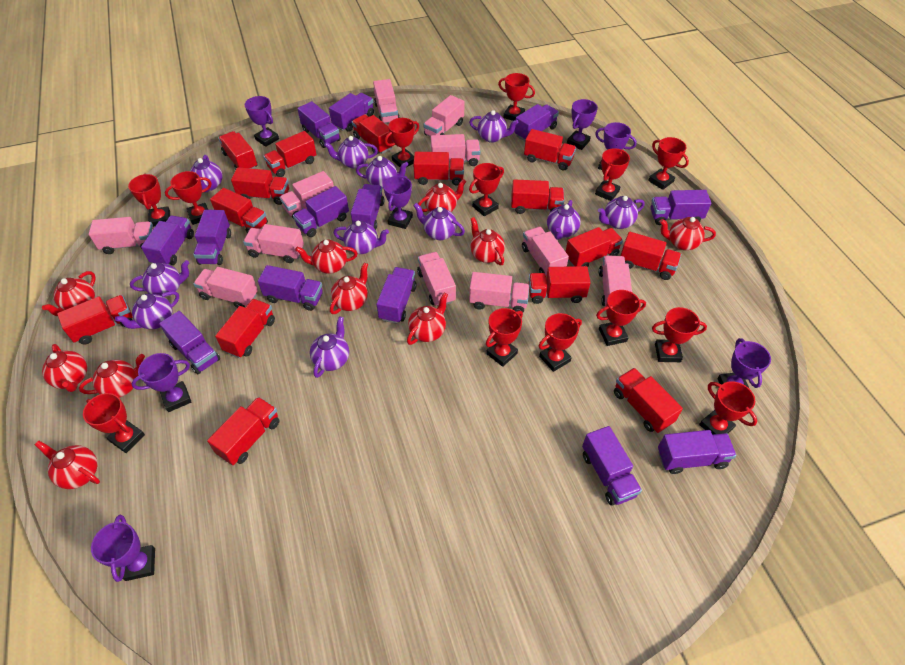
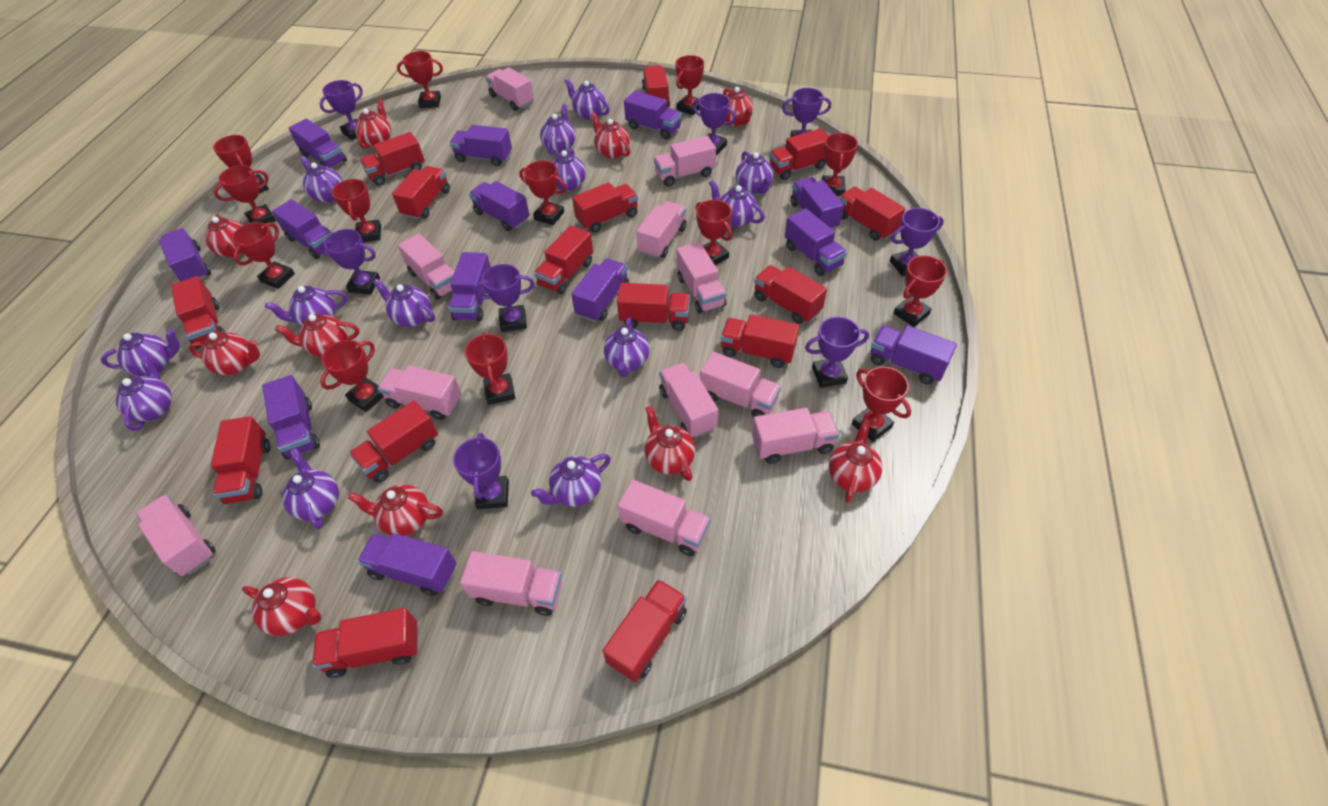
pink truck: 11 -> 12
purple teapot: 11 -> 13
purple trophy: 7 -> 8

